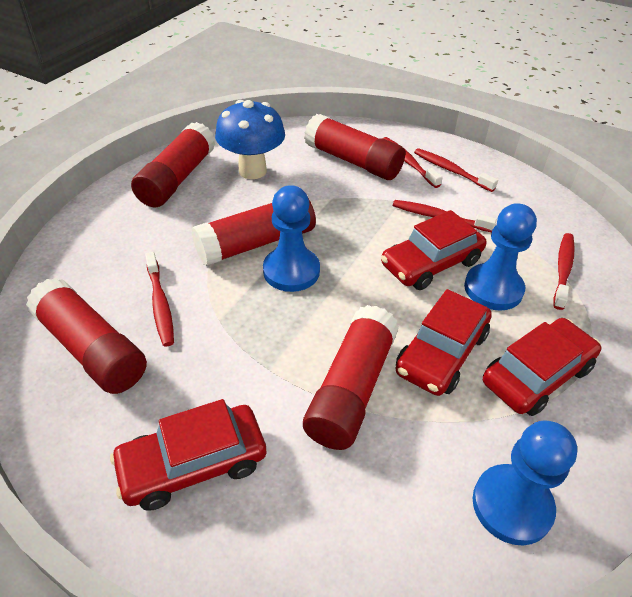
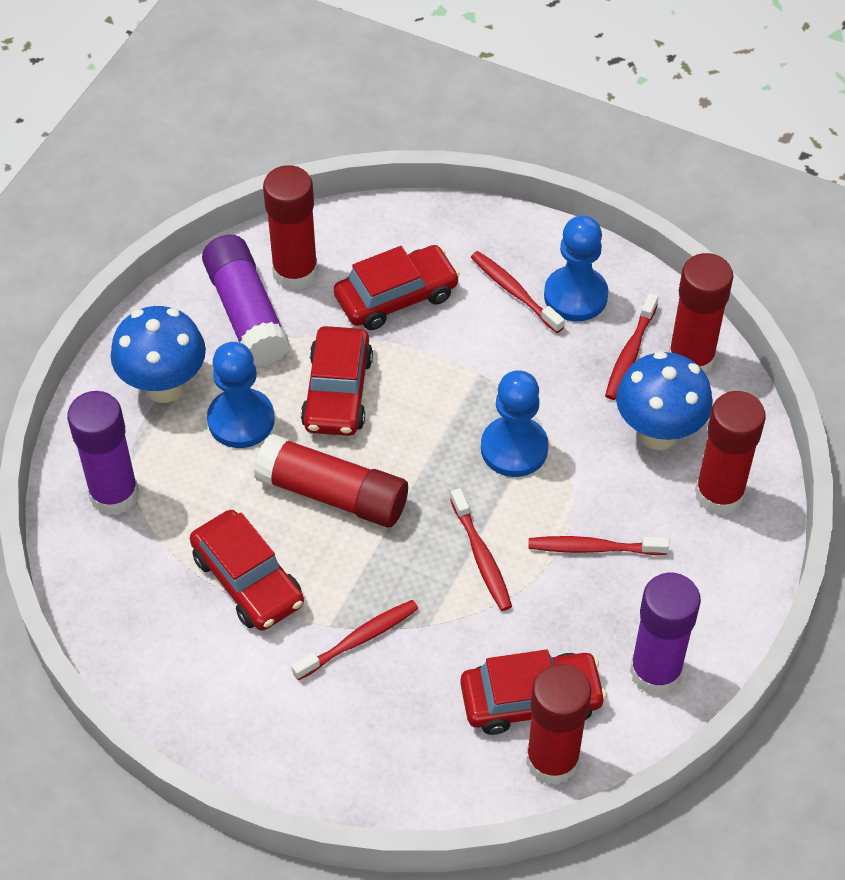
blue mushroom: 1 -> 2
purple glue stick: 0 -> 3

